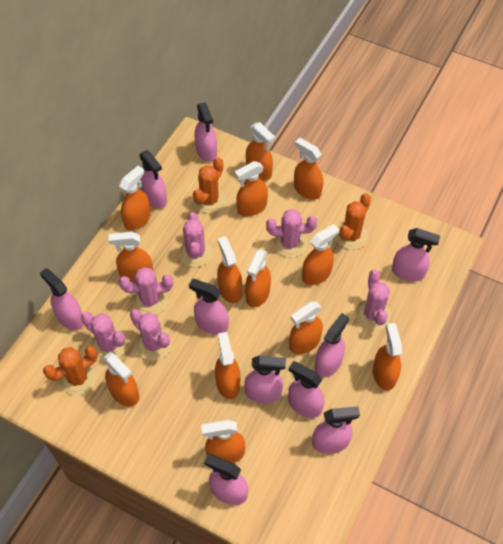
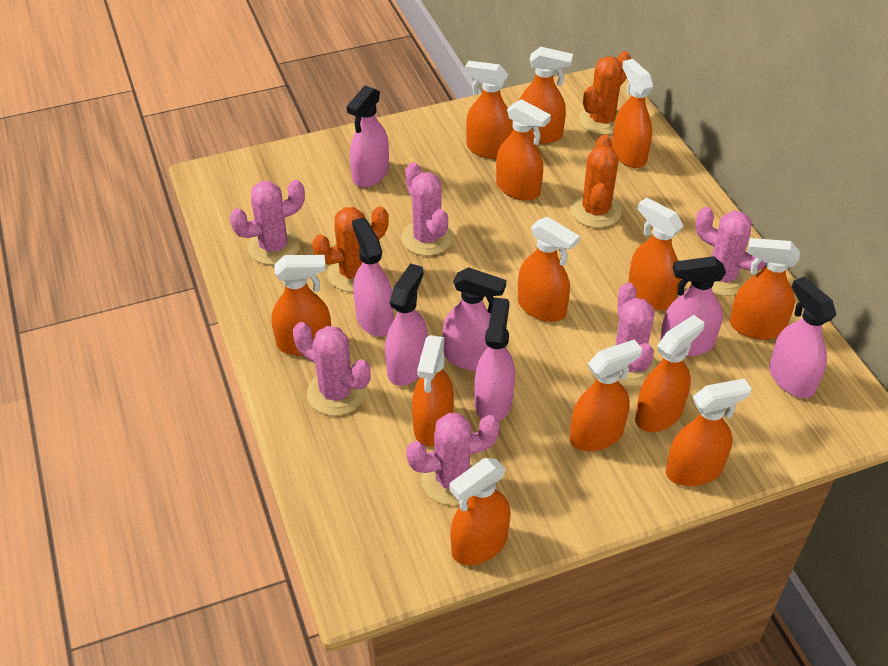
pink spray bottle: 10 -> 7

